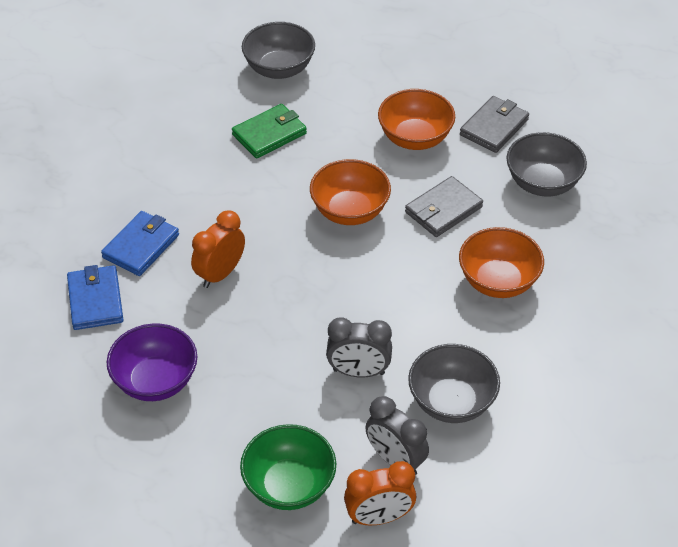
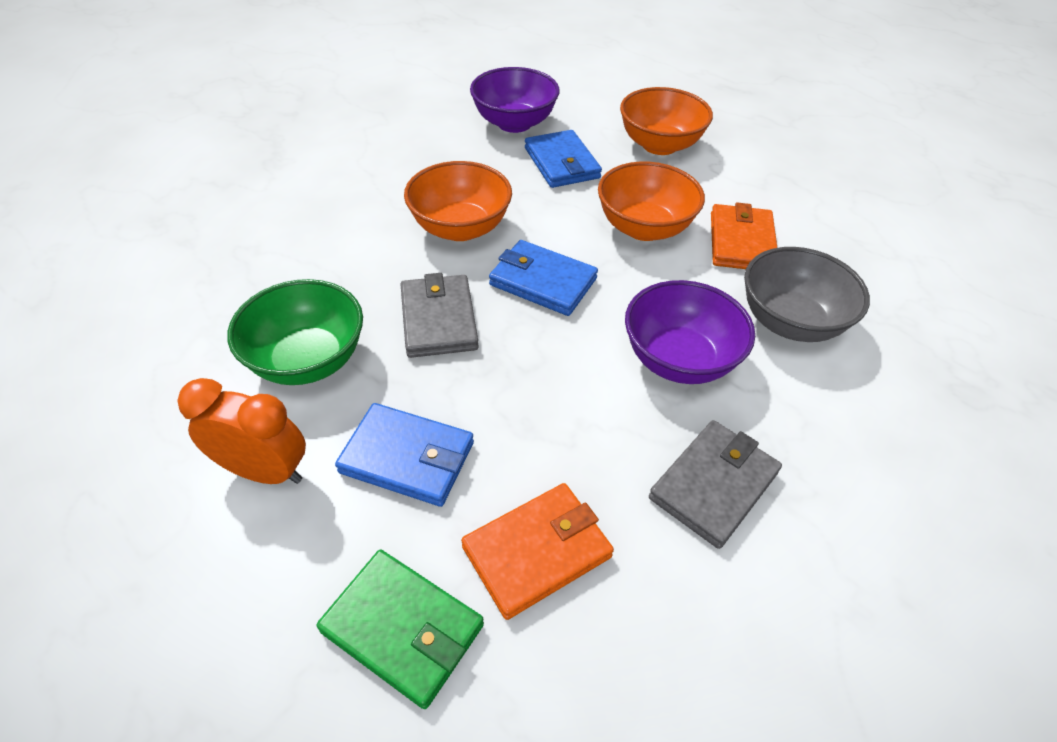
blue wallet: 2 -> 3
grey bowl: 3 -> 1
grey clock: 2 -> 0
orange clock: 2 -> 1
orange wallet: 0 -> 2
purple bowl: 1 -> 2

